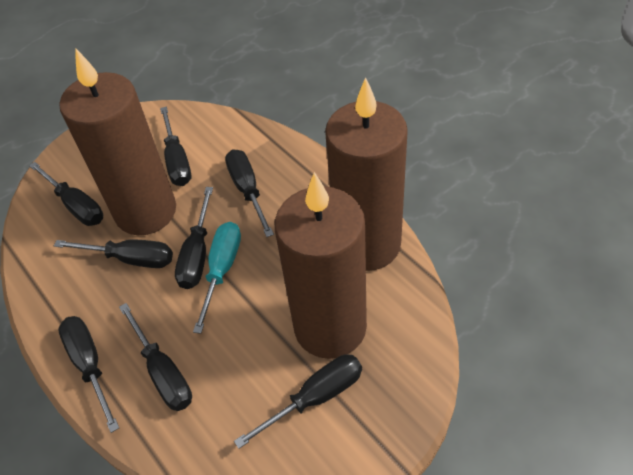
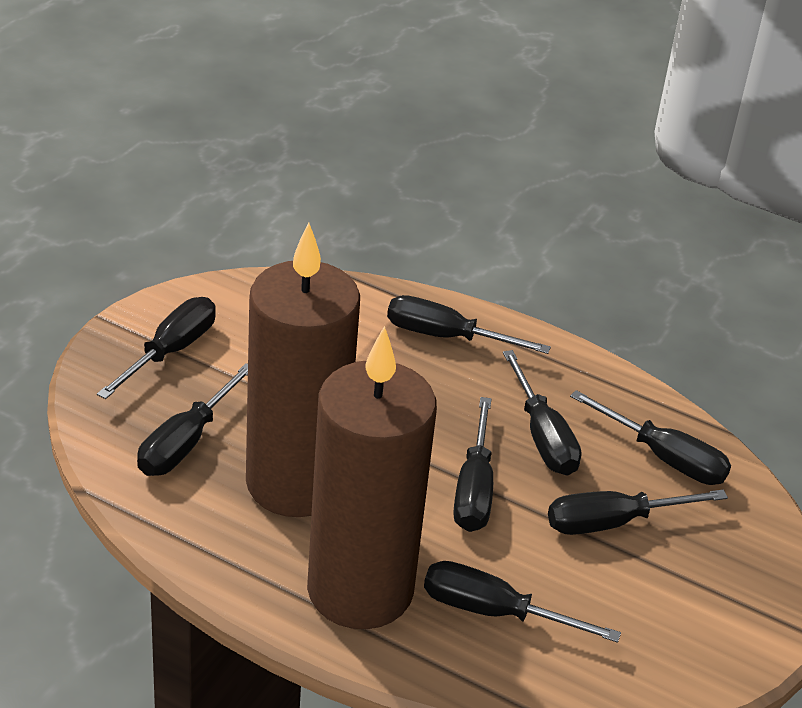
brown candle: 3 -> 2
turquoise screwdriver: 1 -> 0

